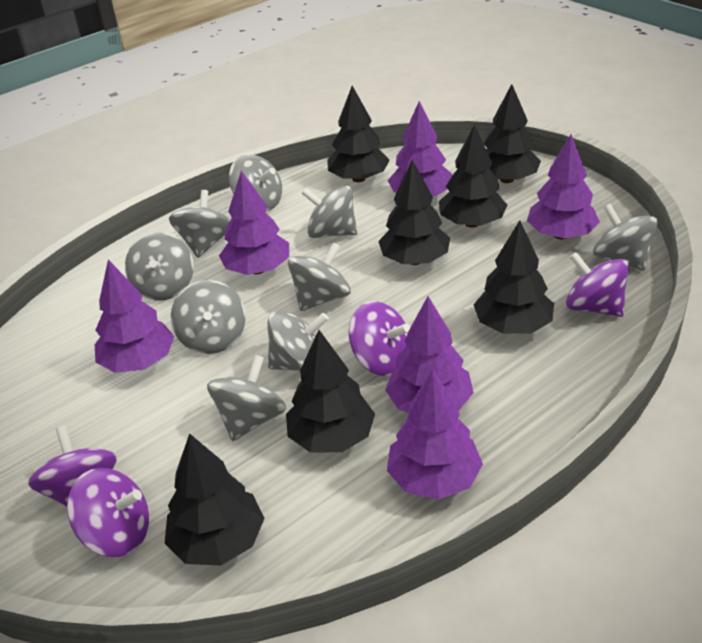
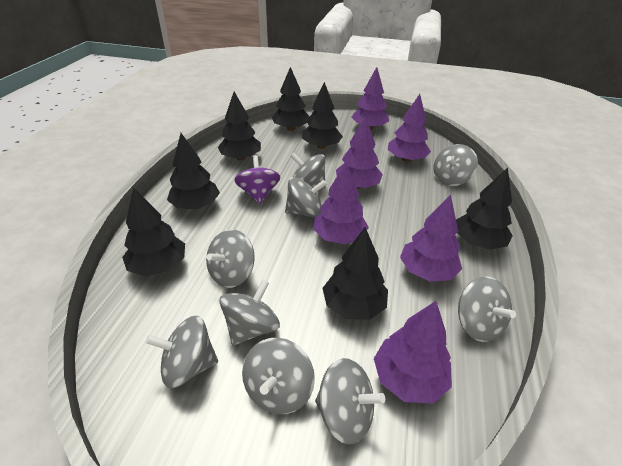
purple spinning top: 4 -> 1

